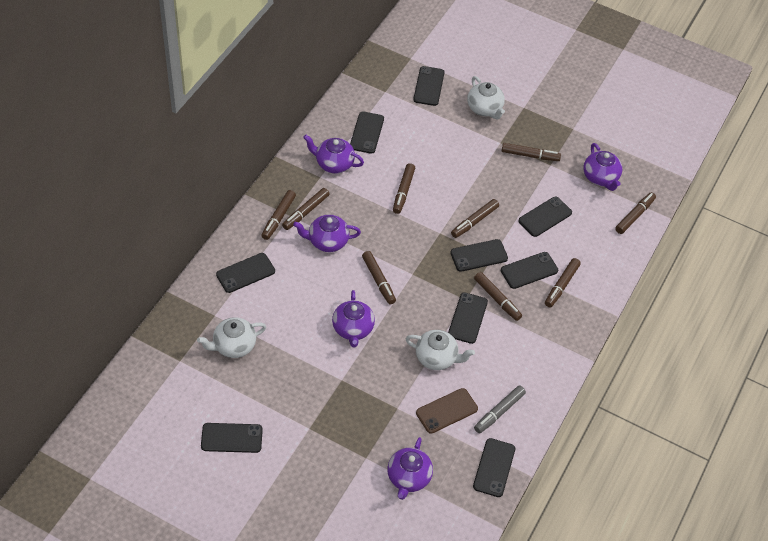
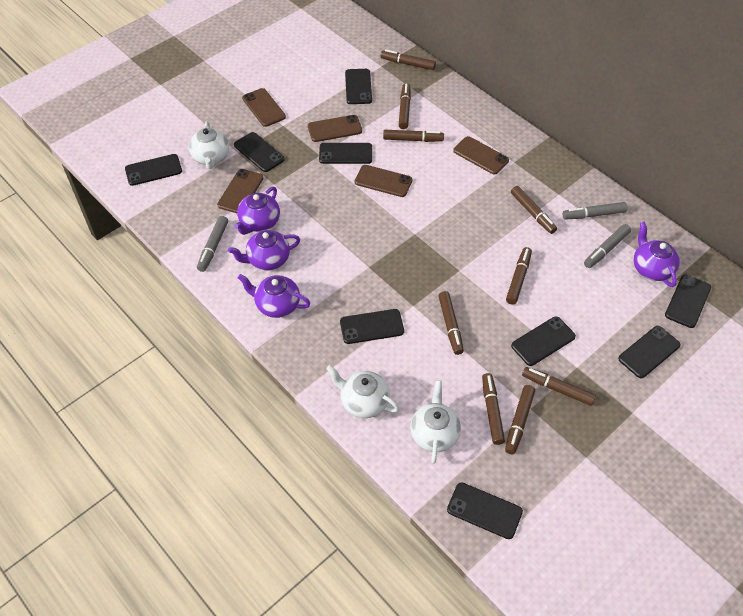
brown phone: 1 -> 5
grey marker: 1 -> 3
purple teapot: 5 -> 4

